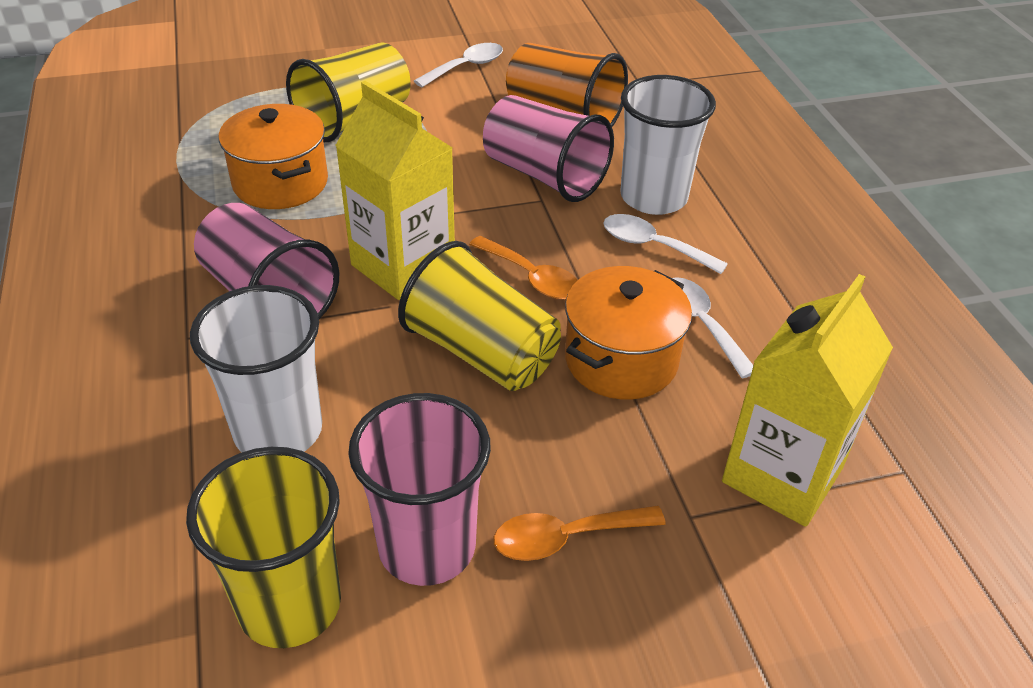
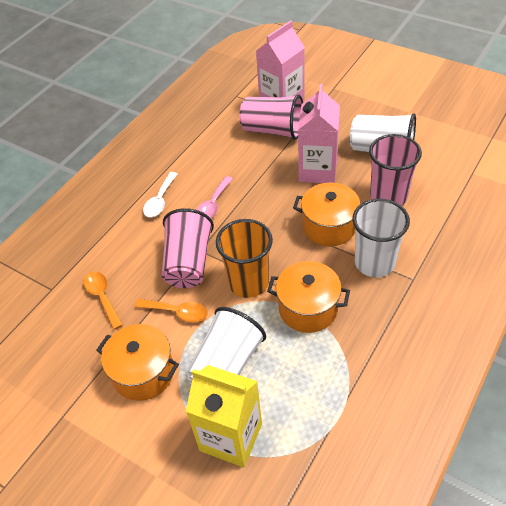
orange pot: 2 -> 3
pink carton: 0 -> 2
pink spoon: 0 -> 1
white cup: 2 -> 3
white spoon: 3 -> 1
yellow carton: 2 -> 1
yellow cup: 3 -> 0

